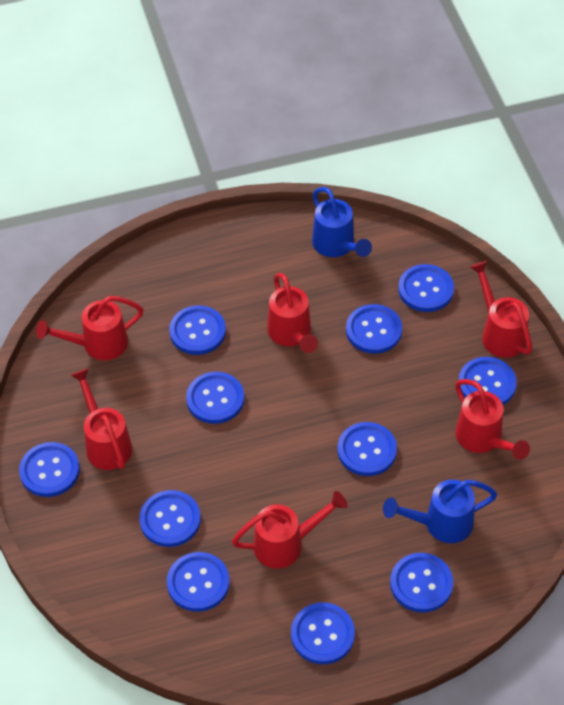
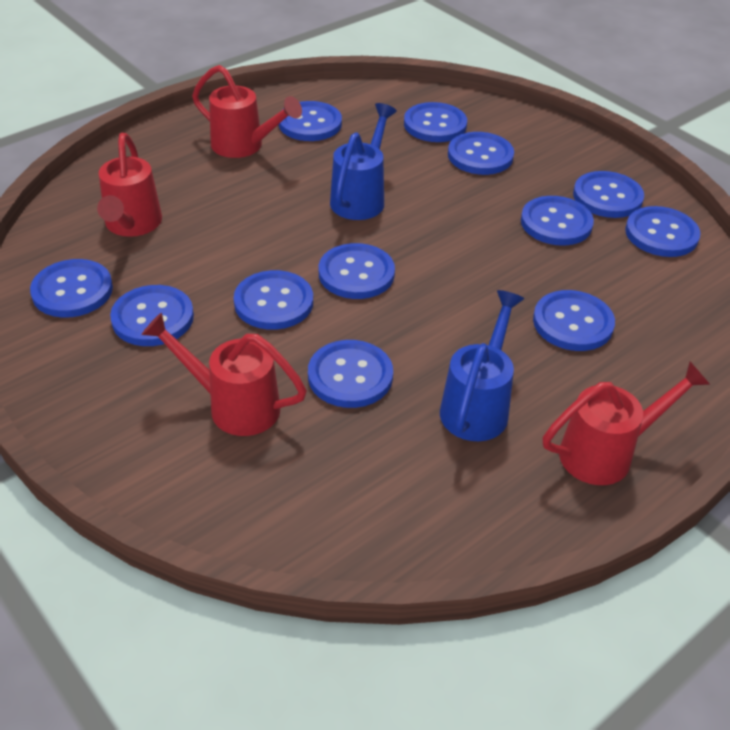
blue button: 11 -> 12
red watering can: 6 -> 4

